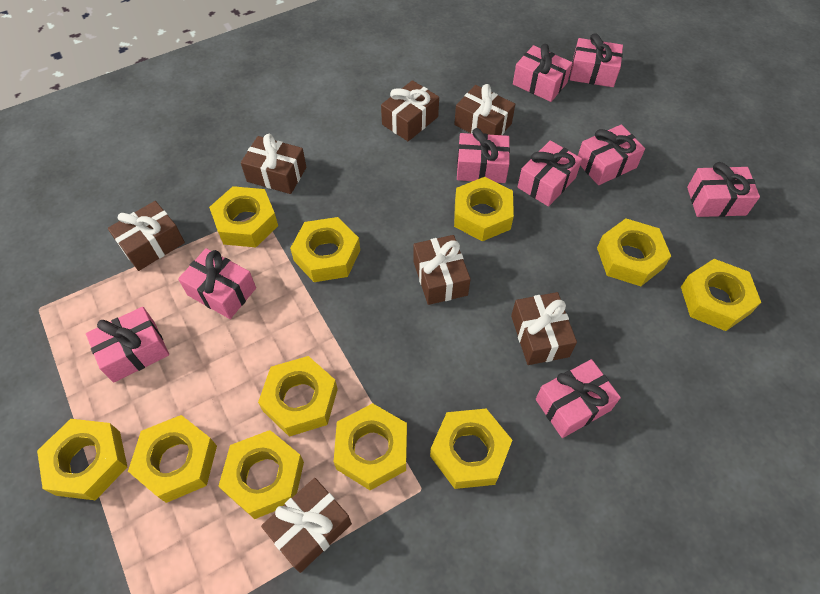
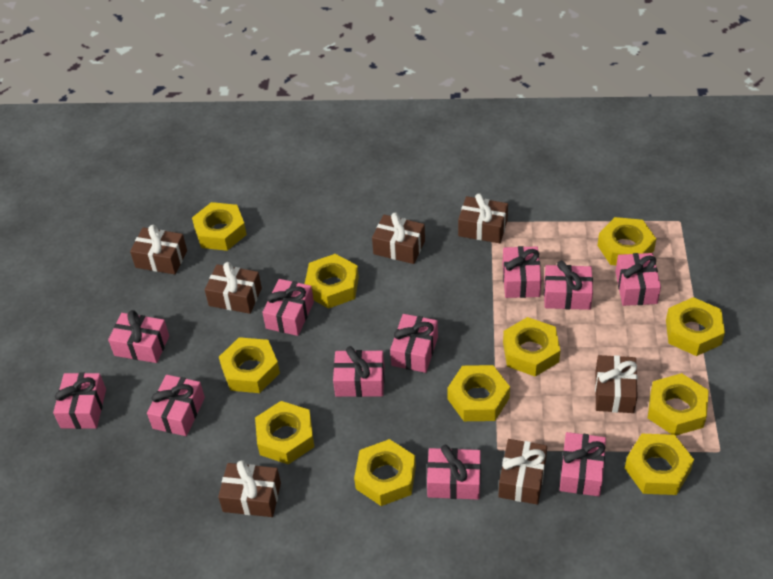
pink gift: 9 -> 11

